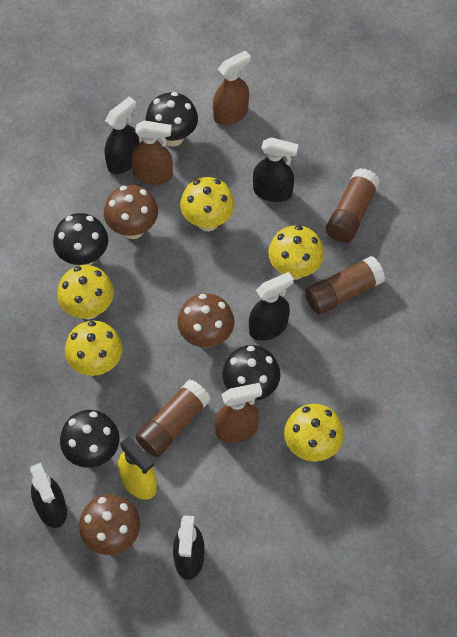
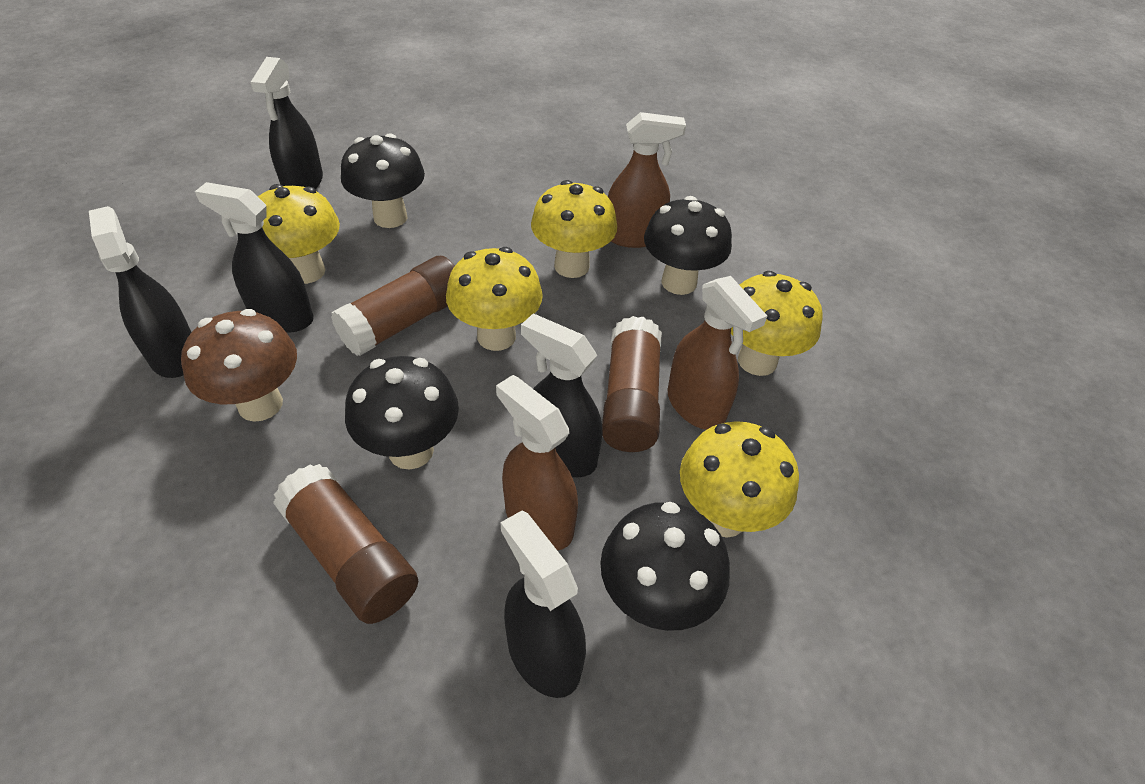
brown mushroom: 3 -> 1
yellow spray bottle: 1 -> 0

